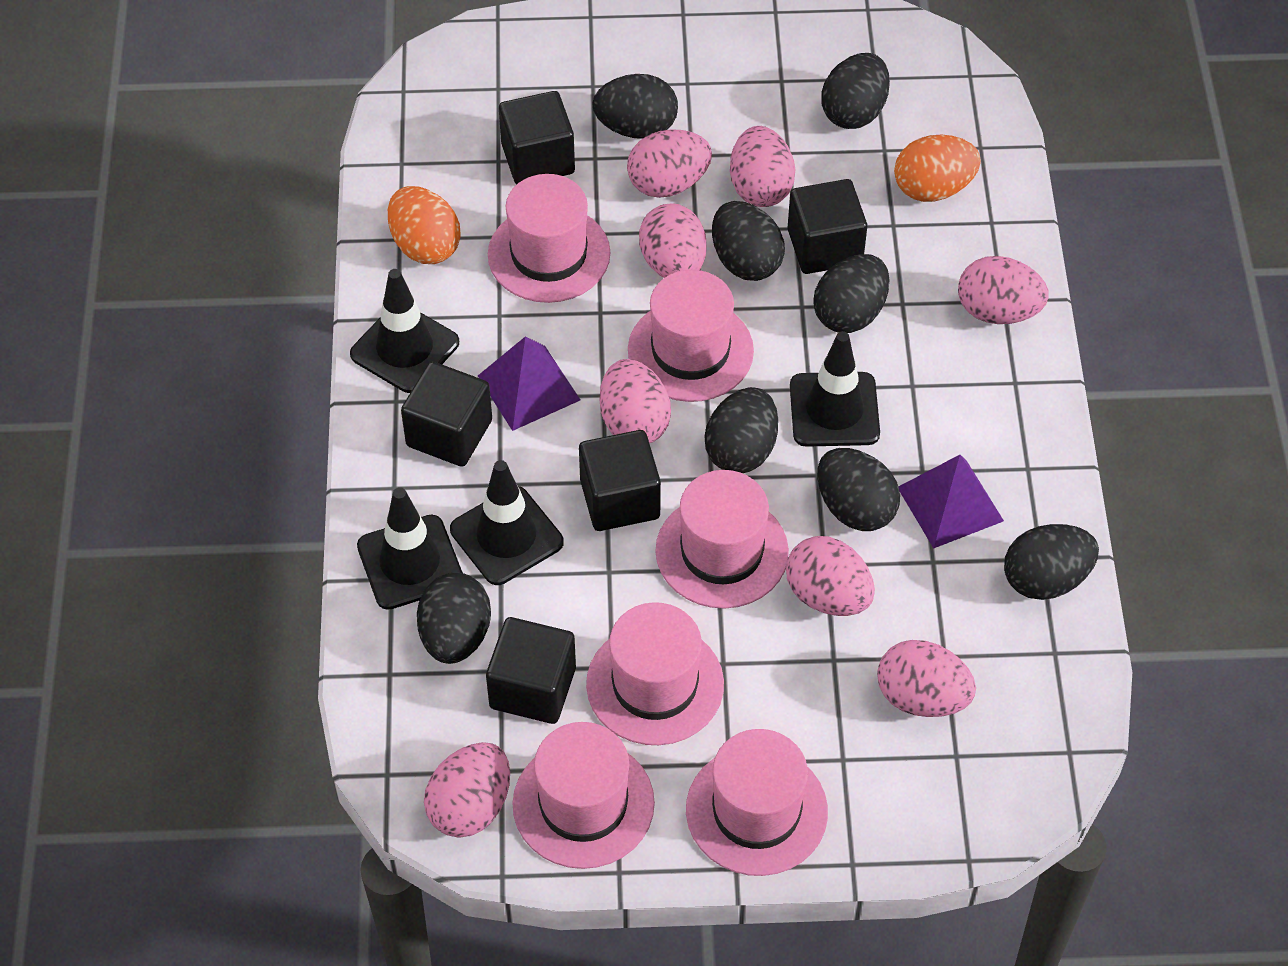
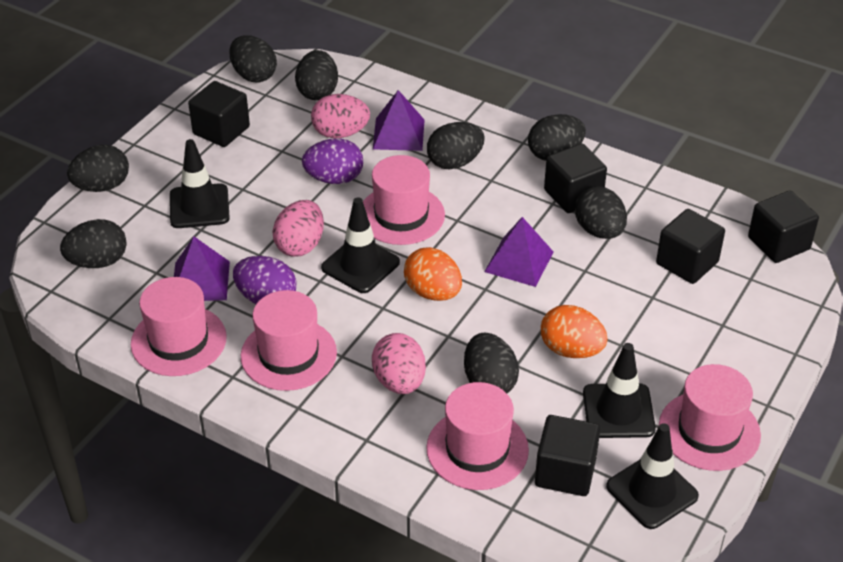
pink egg: 8 -> 3
pink hat: 6 -> 5
purple egg: 0 -> 2
purple pyramid: 2 -> 3

